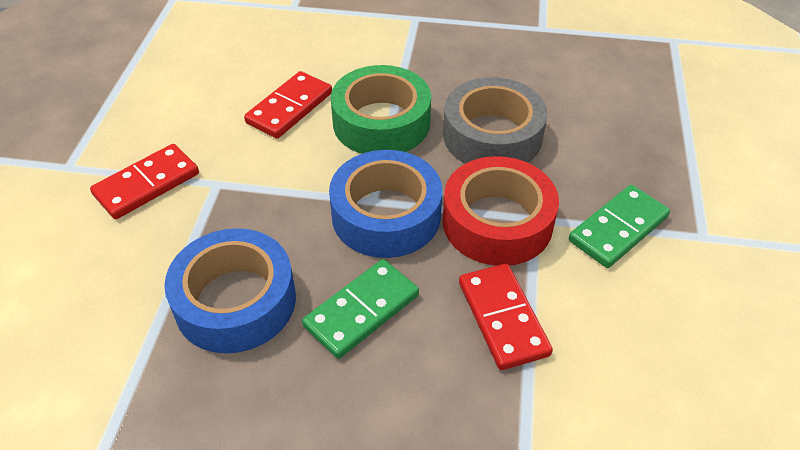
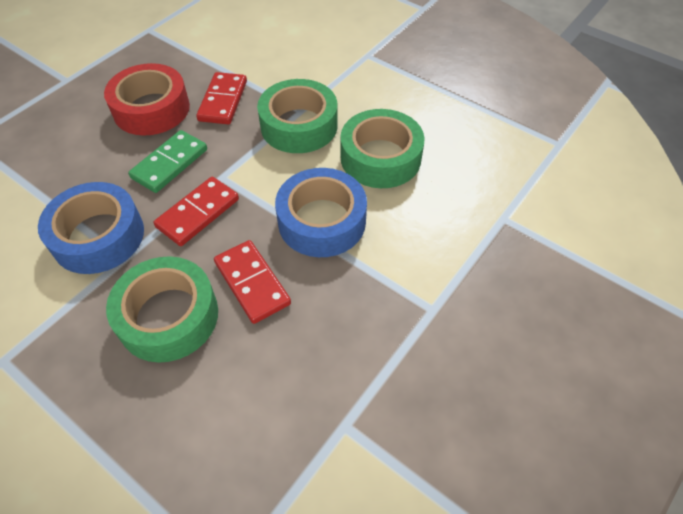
green domino: 2 -> 1
green tape: 1 -> 3
grey tape: 1 -> 0

